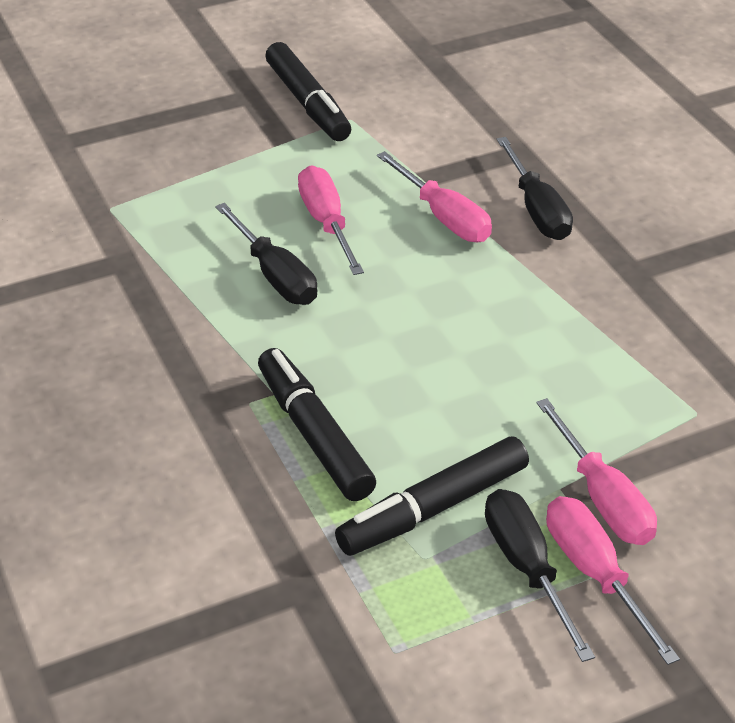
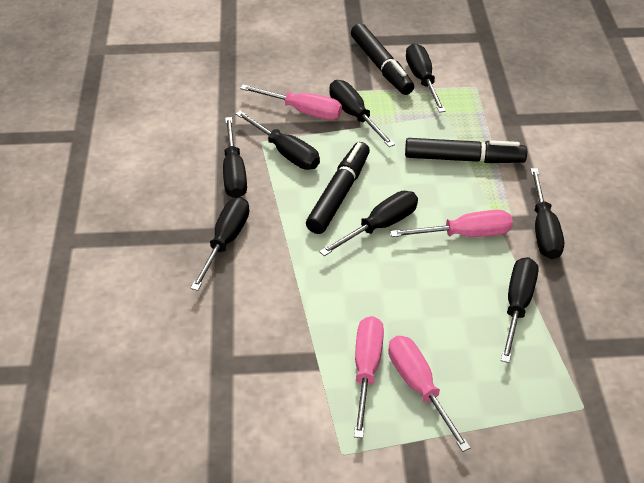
black screwdriver: 3 -> 8

